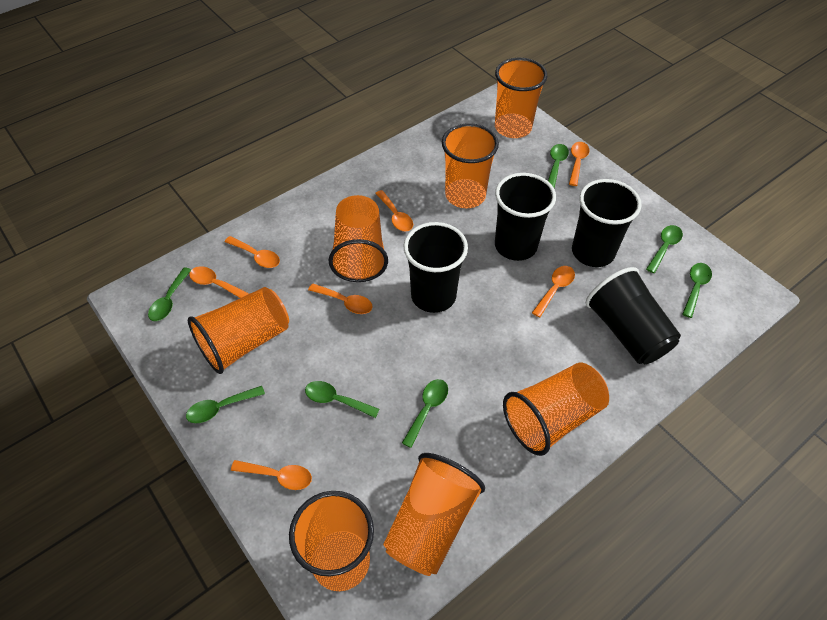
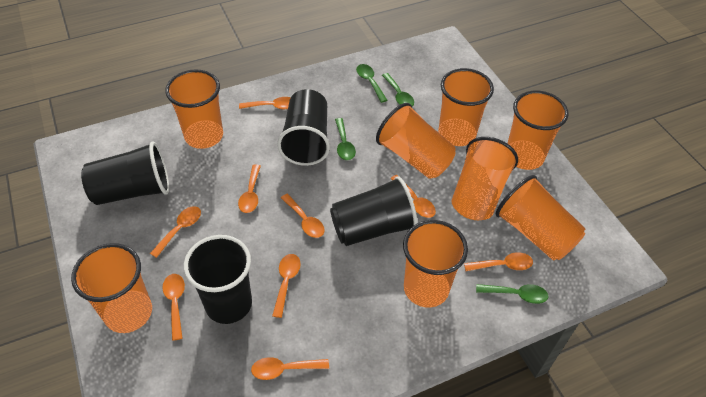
green spoon: 7 -> 4
orange cup: 7 -> 8
orange spoon: 7 -> 9

